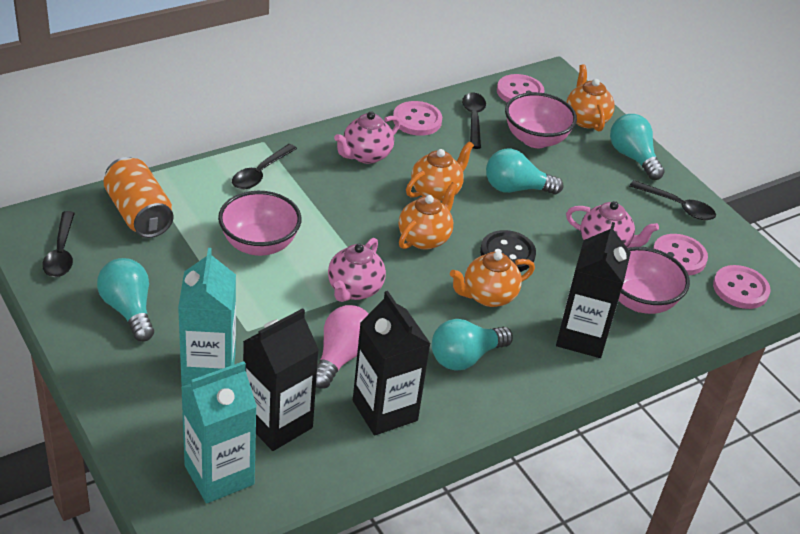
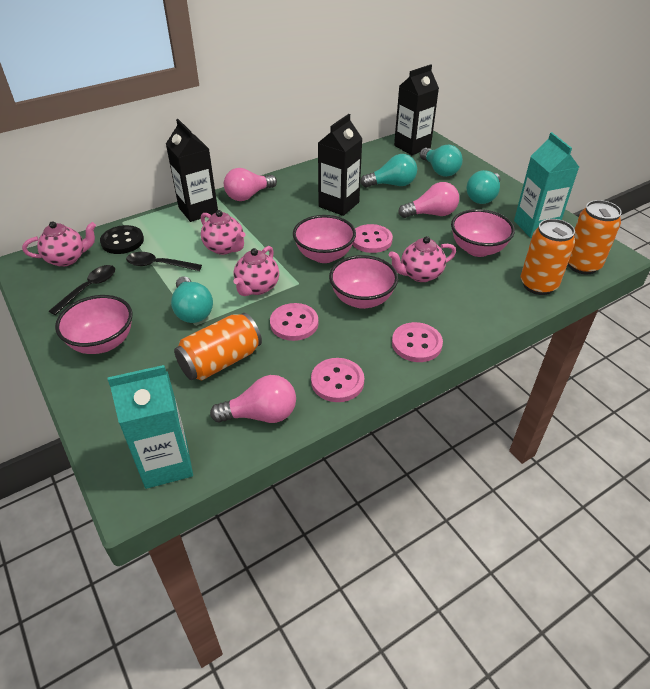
black spoon: 4 -> 2
orange can: 1 -> 3
orange teapot: 4 -> 0
pink bowl: 3 -> 4
pink light bulb: 1 -> 3
pink teapot: 3 -> 4

